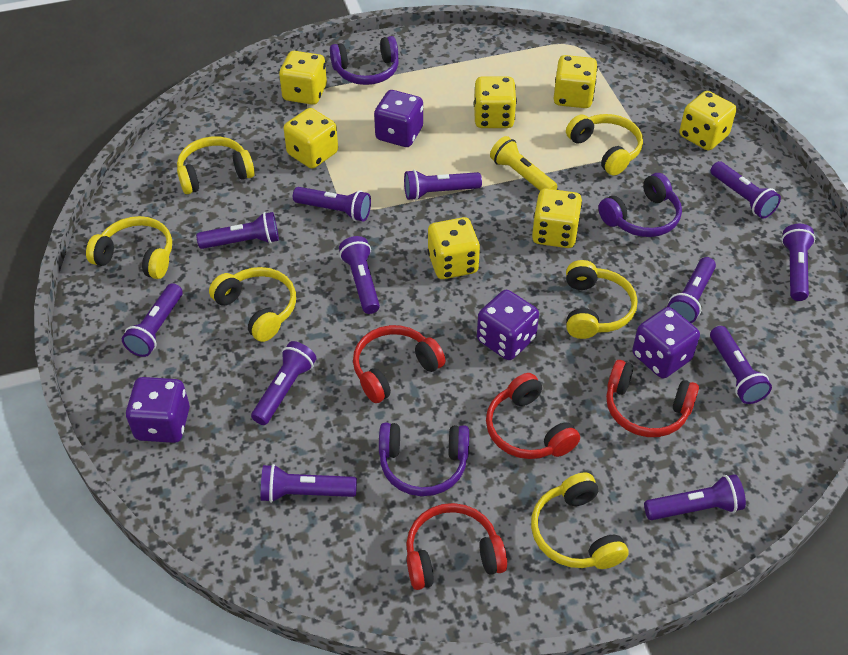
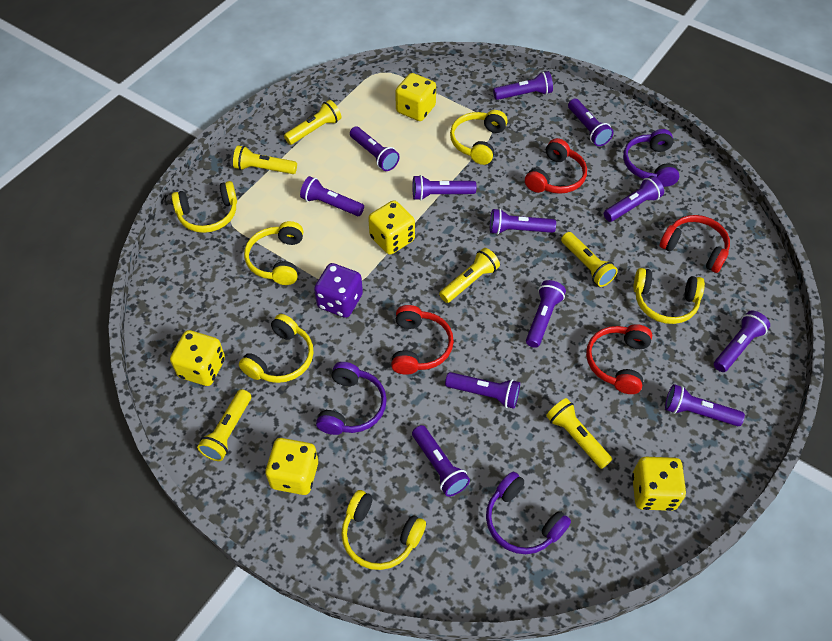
purple dice: 4 -> 1
yellow dice: 7 -> 5
yellow flashlight: 1 -> 6

